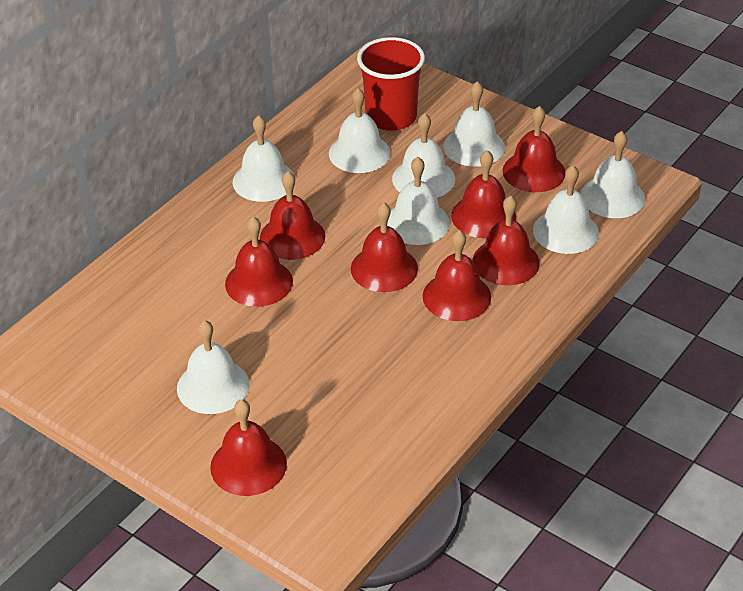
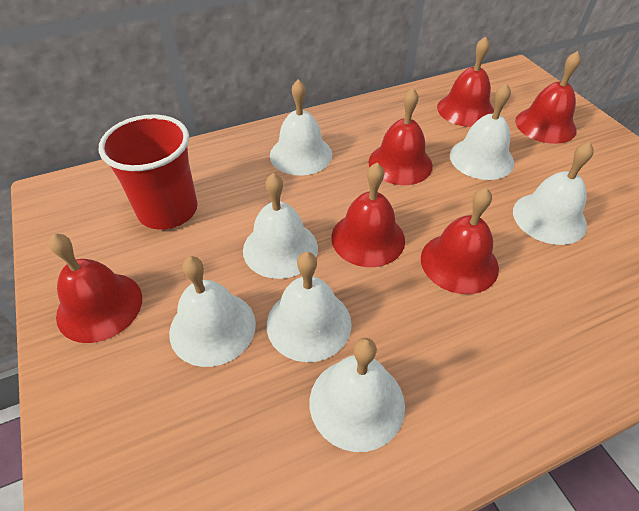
red bell: 8 -> 6
white bell: 8 -> 7

